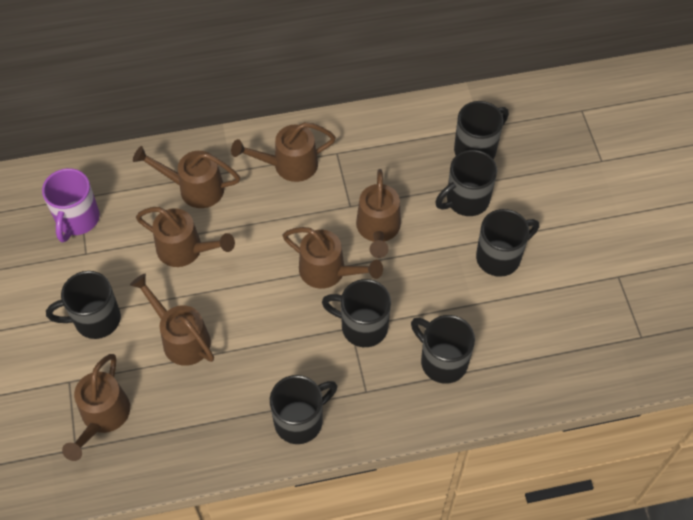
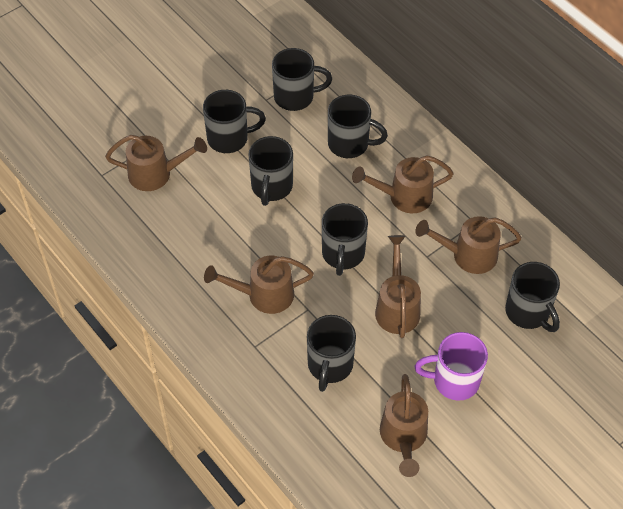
brown watering can: 7 -> 6

